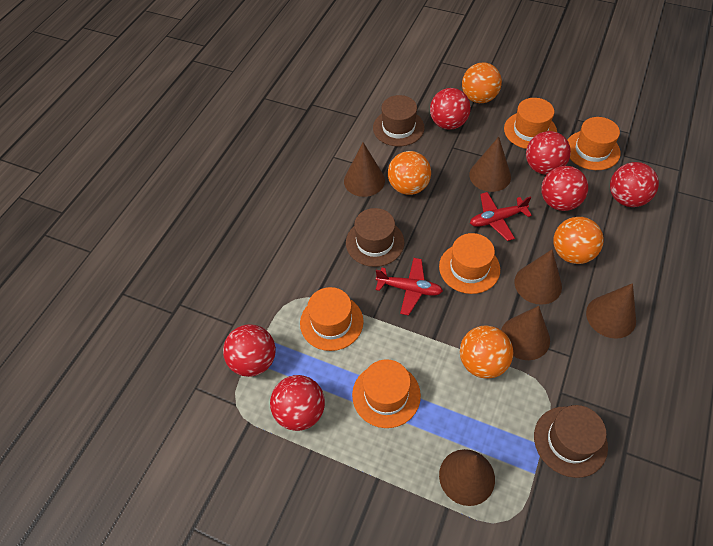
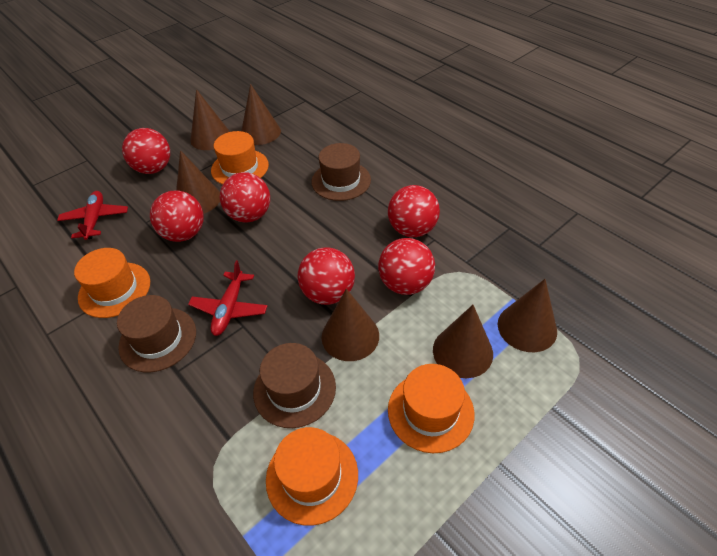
orange ball: 4 -> 0
orange hat: 5 -> 4

